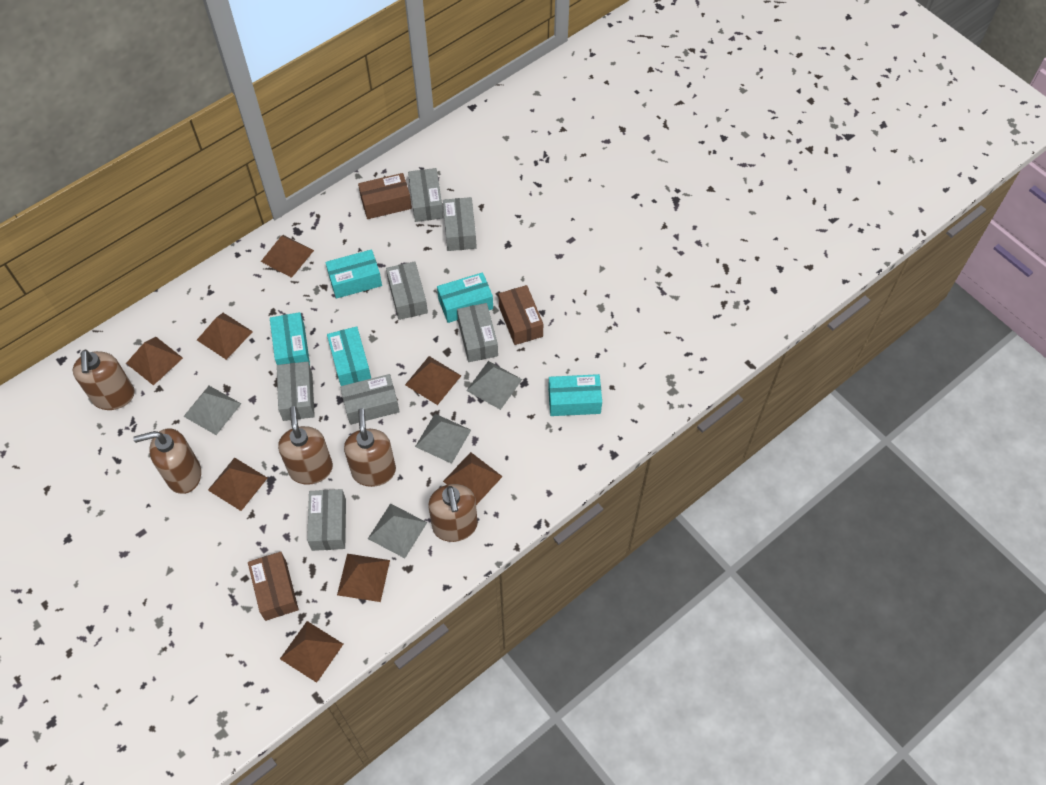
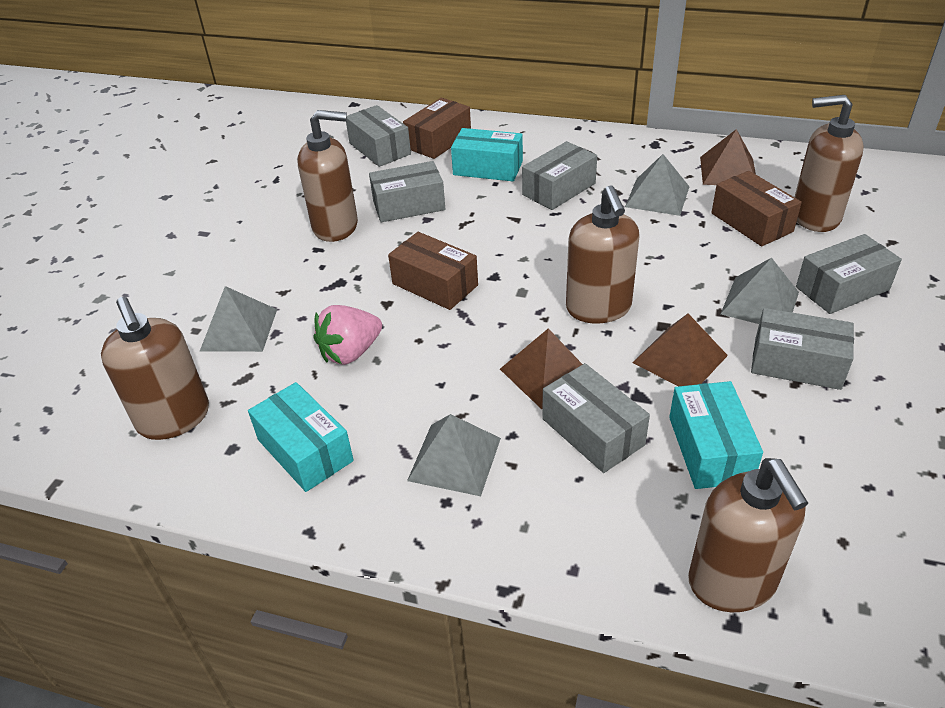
brown pyramid: 8 -> 3
grey box: 7 -> 6
pink strawberry: 0 -> 1
turquoise box: 5 -> 3

